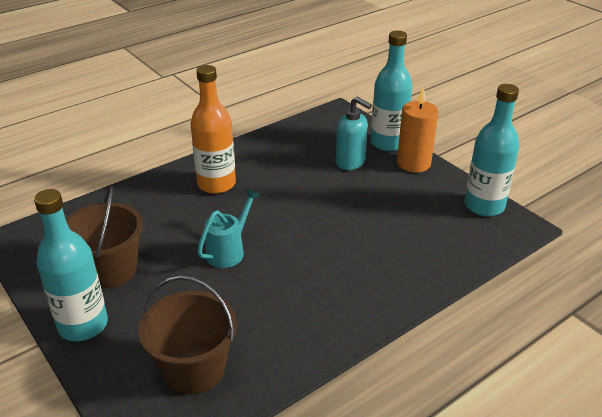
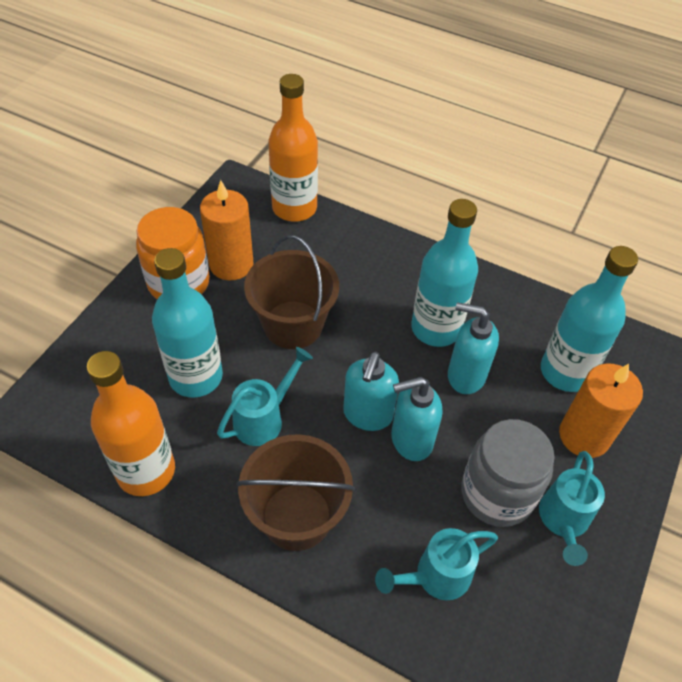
grey jar: 0 -> 1
orange bottle: 1 -> 2
orange candle: 1 -> 2
orange jar: 0 -> 1
turquoise soap dispenser: 1 -> 3
turquoise watering can: 1 -> 3

